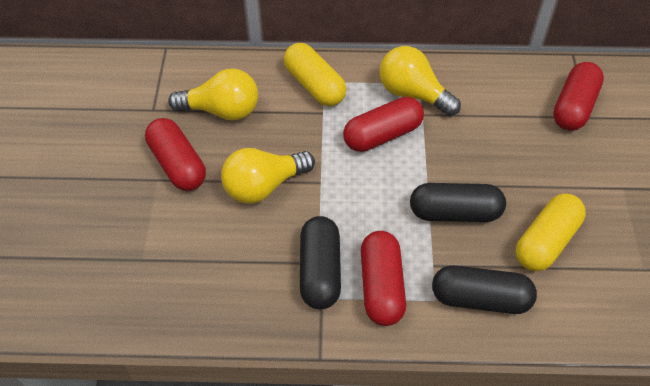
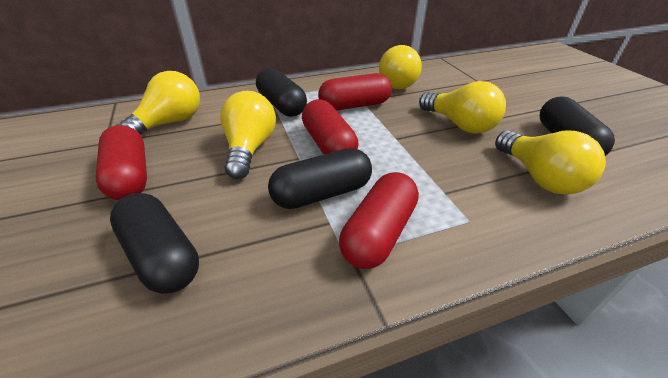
black capsule: 3 -> 4
yellow capsule: 2 -> 0
yellow light bulb: 3 -> 5

